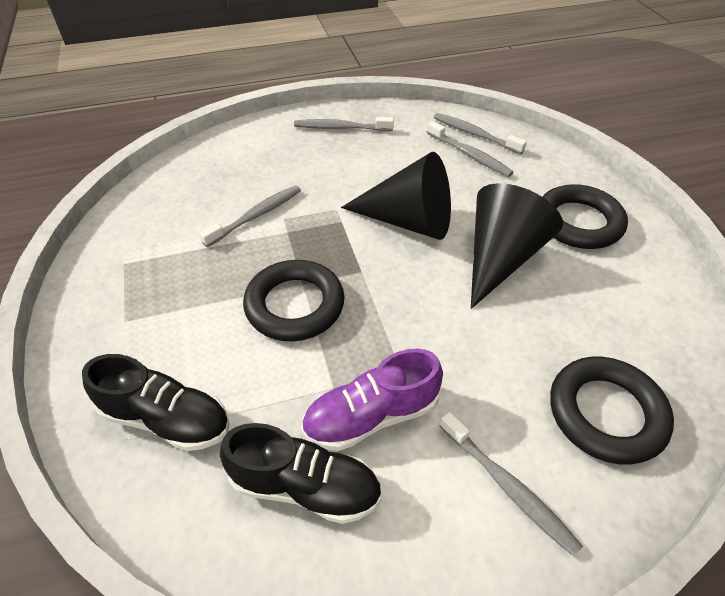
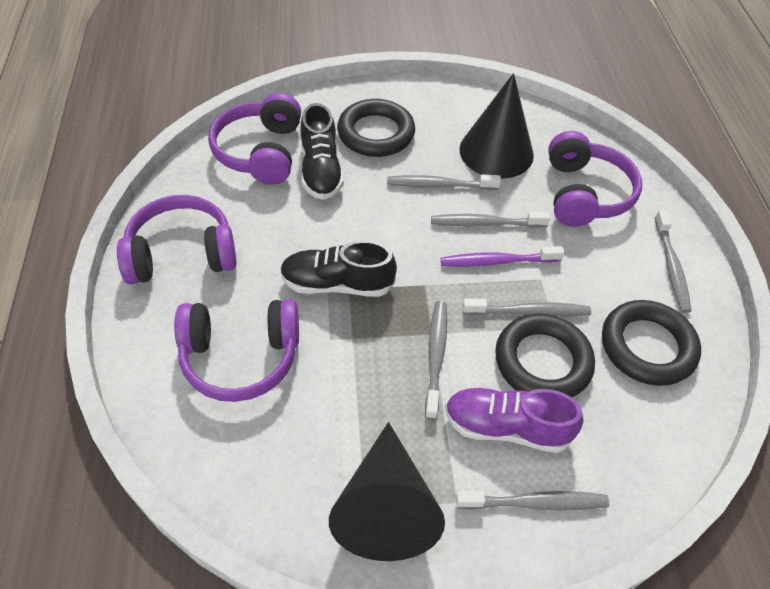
grey toothbrush: 5 -> 6
purple headphones: 0 -> 4
purple toothbrush: 0 -> 1

